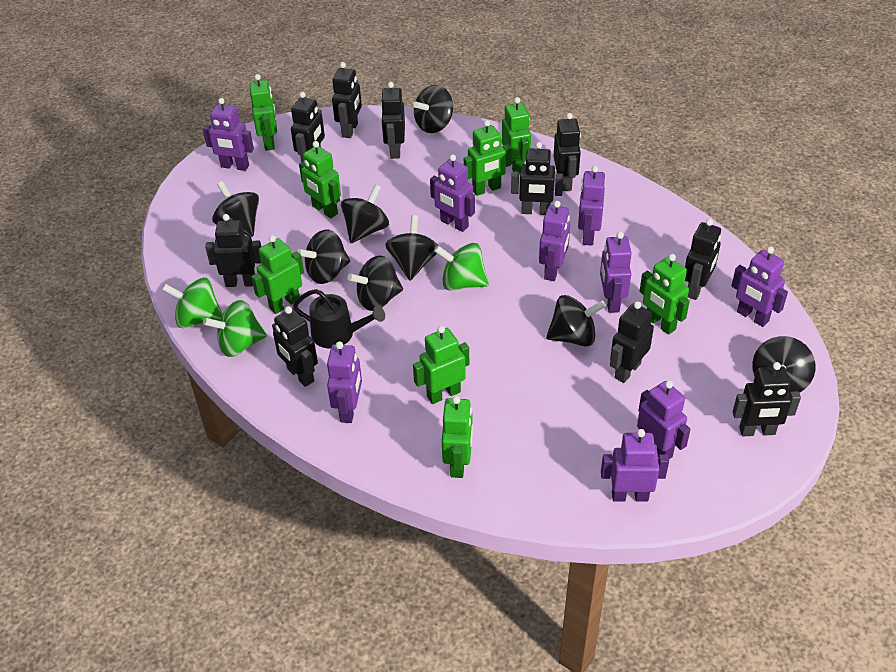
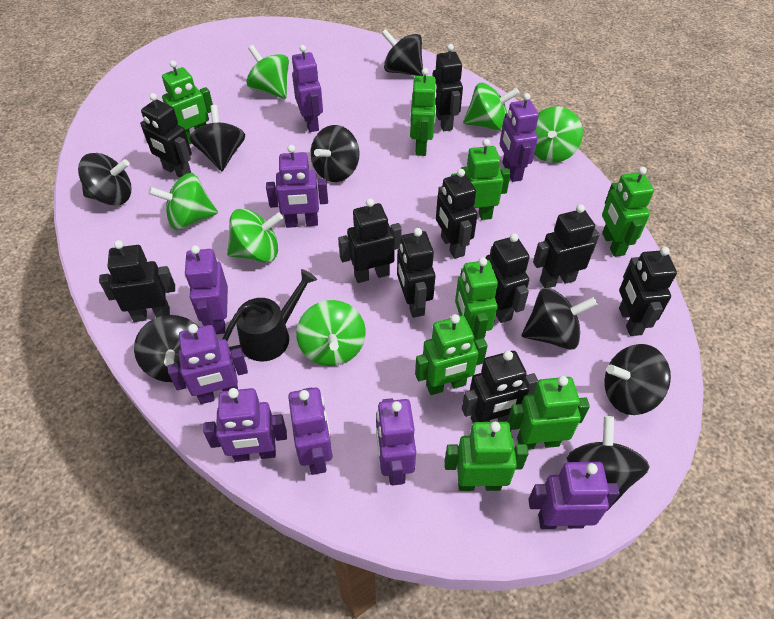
green spinning top: 3 -> 6

